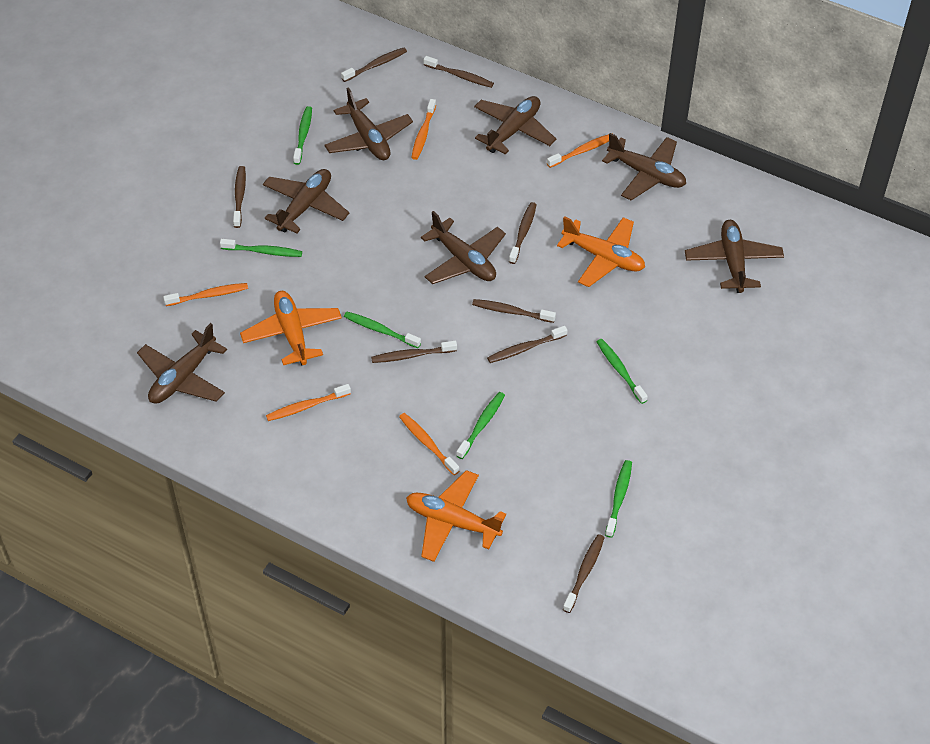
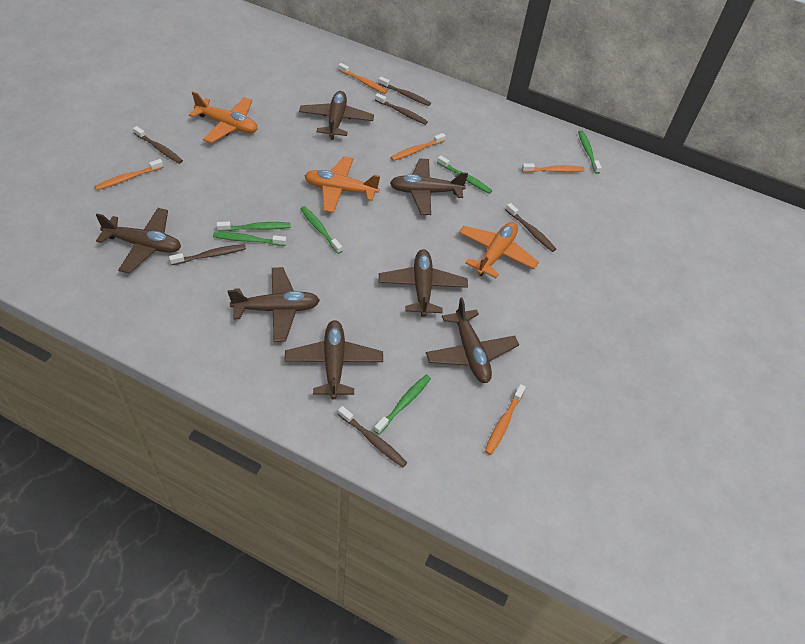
brown toothbrush: 8 -> 6

